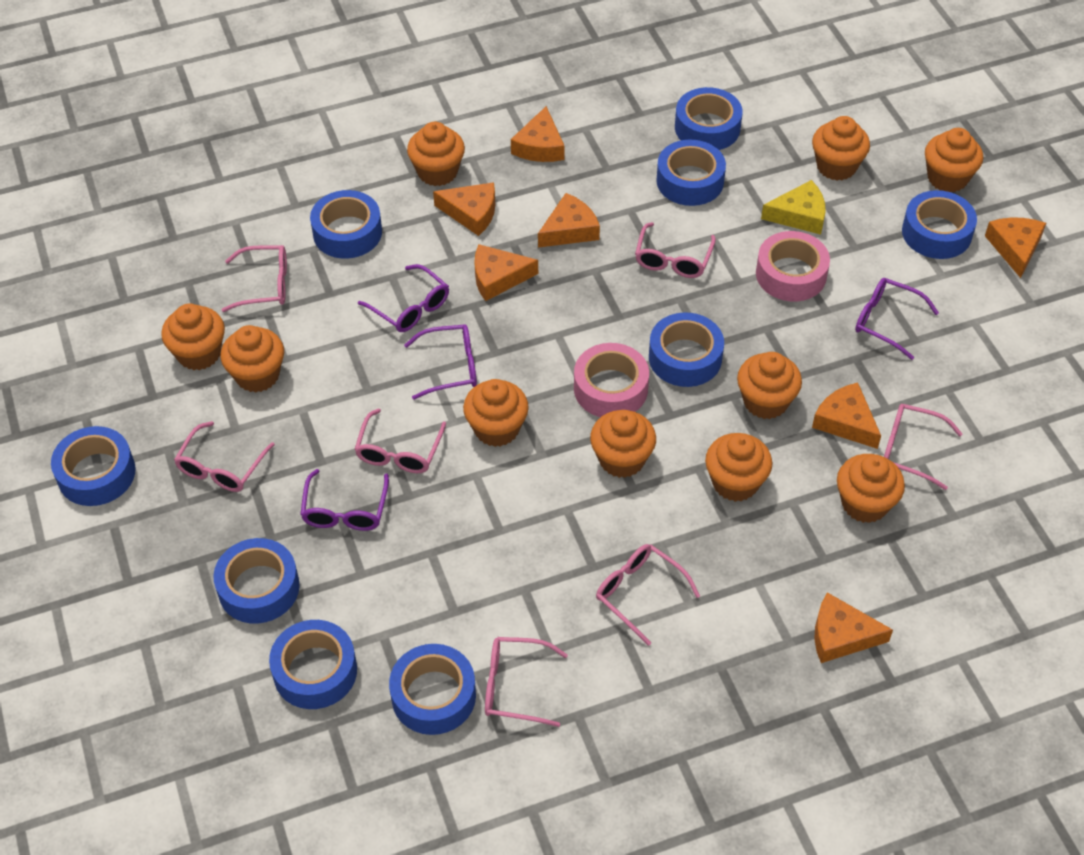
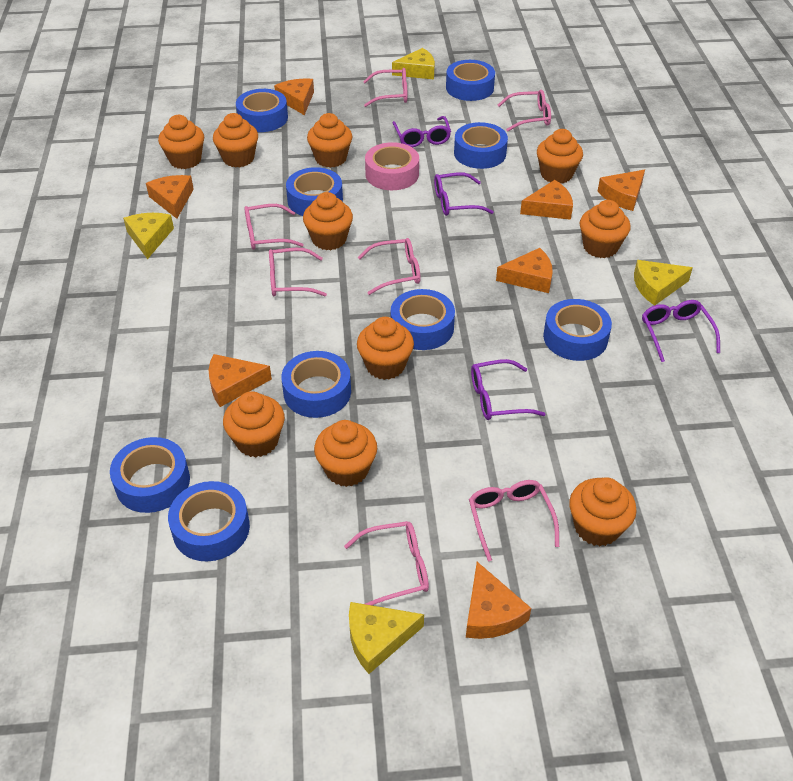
pink tape: 2 -> 1
yellow cheese: 1 -> 4

